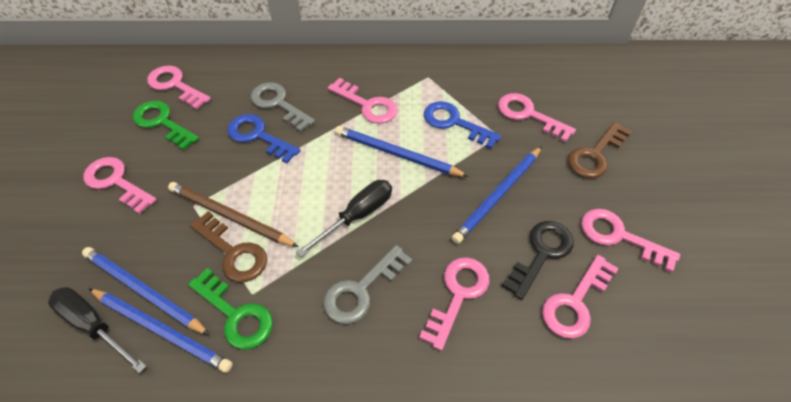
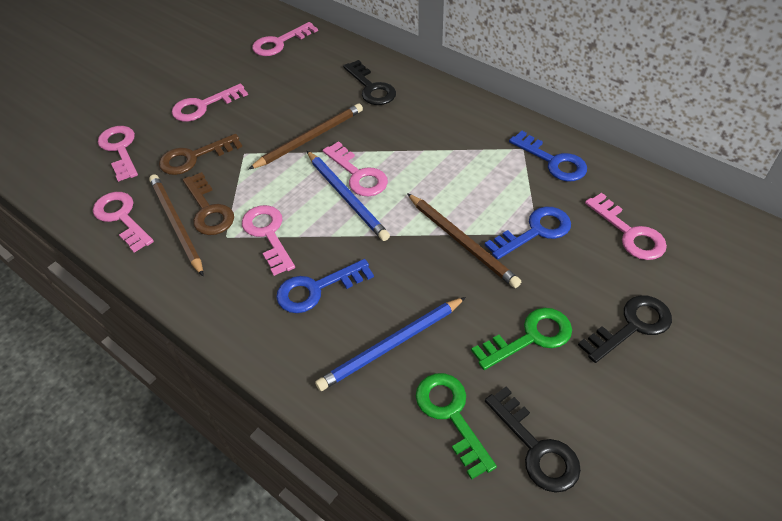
black key: 1 -> 3
black screwdriver: 2 -> 0
blue key: 2 -> 3
blue pencil: 4 -> 2
brown pencil: 1 -> 3
grey key: 2 -> 0

